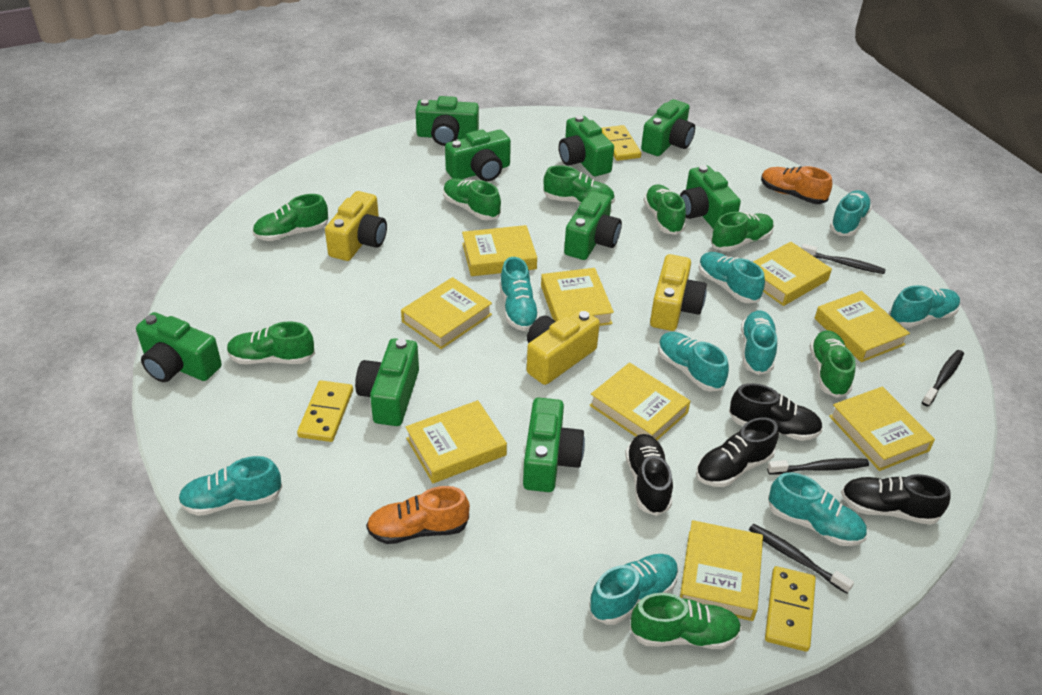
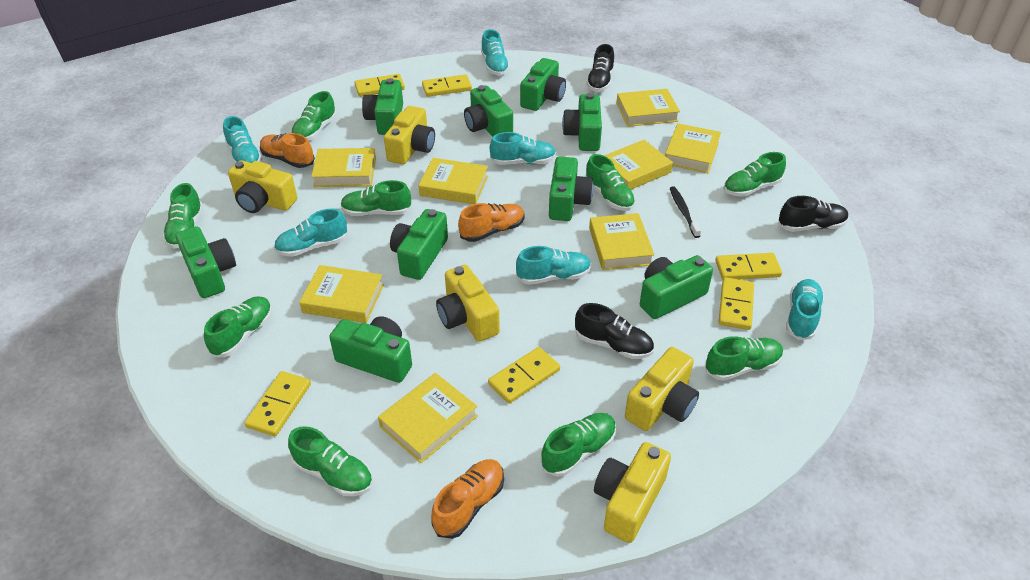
black shoe: 4 -> 3
black toothbrush: 4 -> 1
green shoe: 8 -> 9
orange shoe: 2 -> 3
turquoise shoe: 9 -> 6
yellow book: 9 -> 8
yellow camera: 3 -> 5
yellow domino: 3 -> 6

